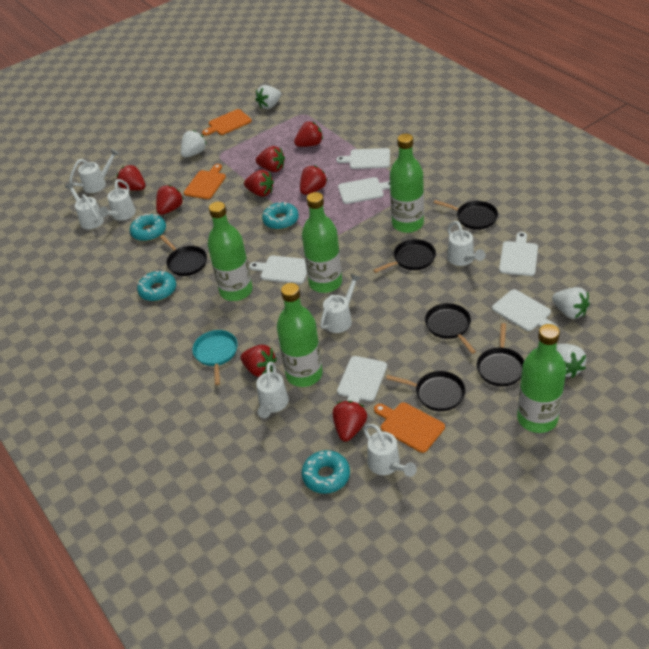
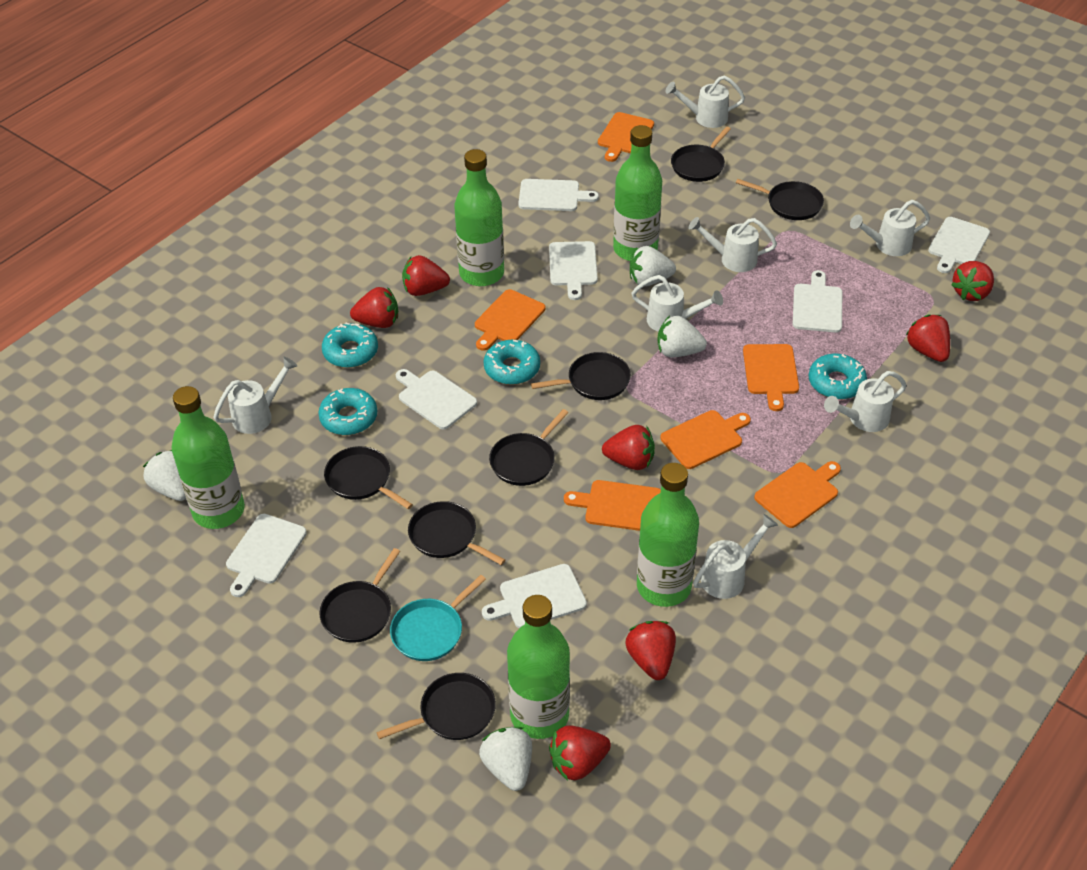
black pan: 6 -> 8
orange cutting board: 3 -> 6
red strawberry: 8 -> 7
white cutting board: 6 -> 7

